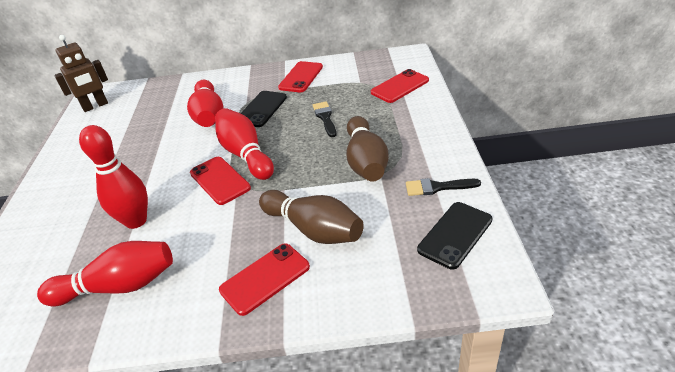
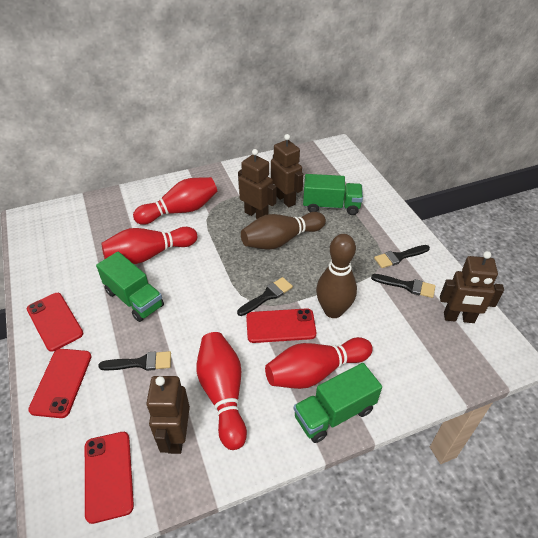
black brush: 2 -> 4
black phone: 2 -> 0
brown robot: 1 -> 4
green truck: 0 -> 3

